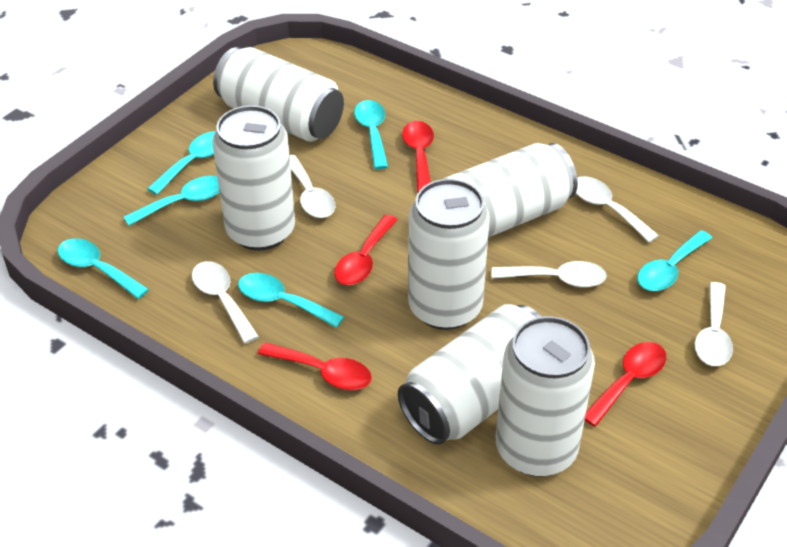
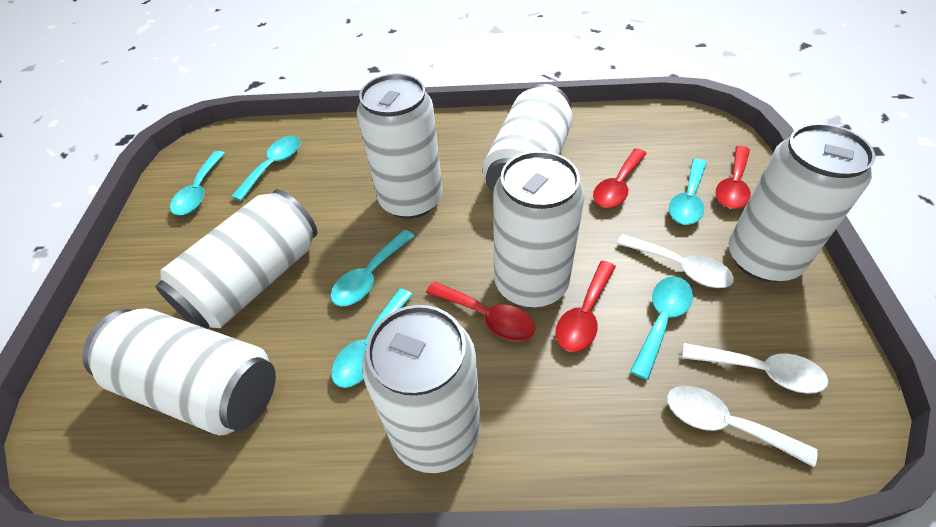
white can: 6 -> 7
white spoon: 5 -> 3

